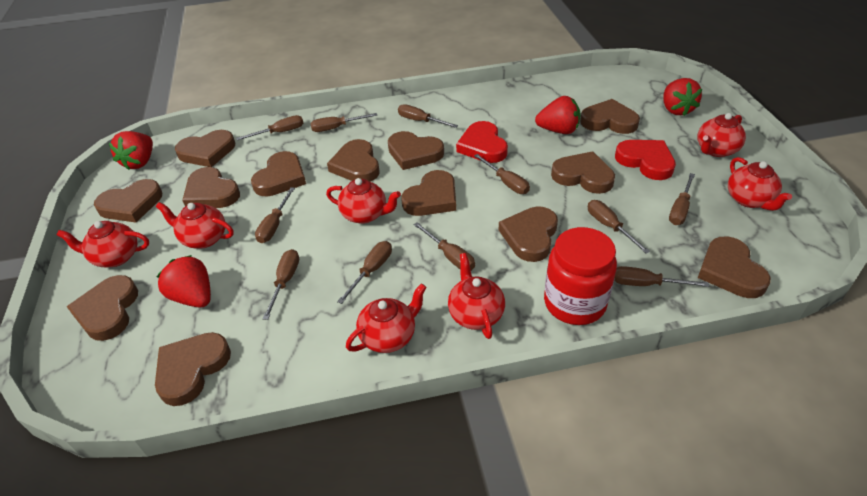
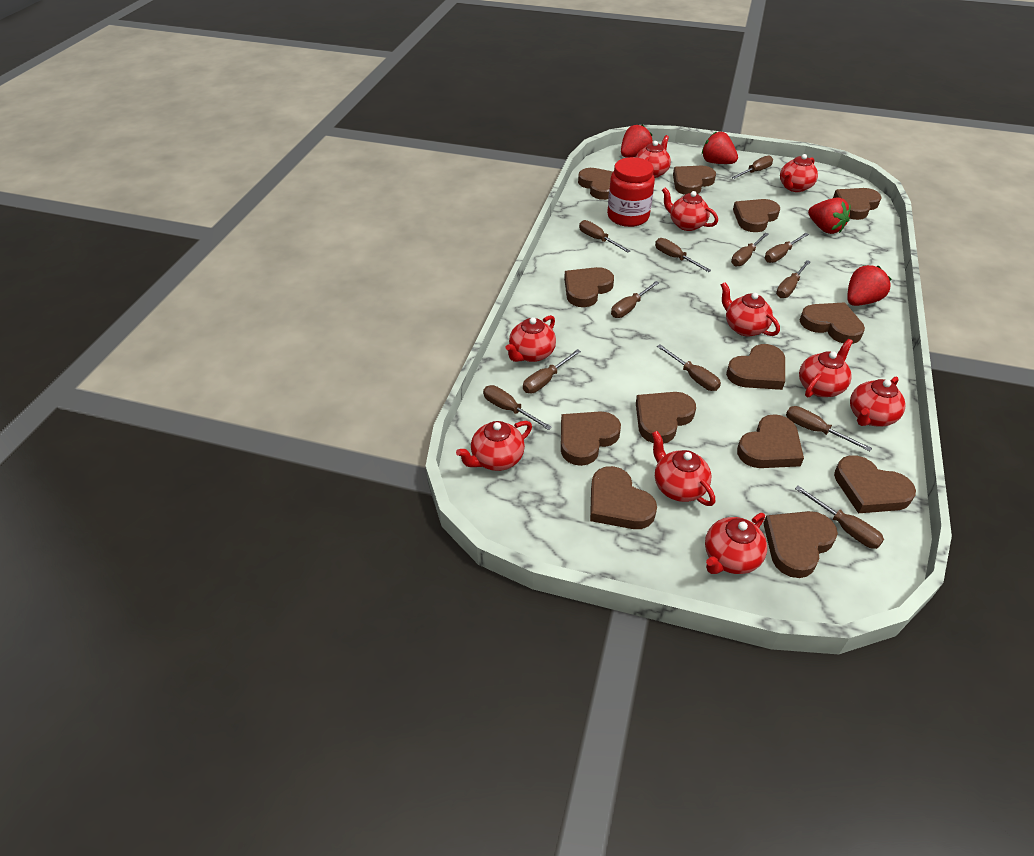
brown screwdriver: 11 -> 12
red heart: 2 -> 0
red teapot: 7 -> 10

